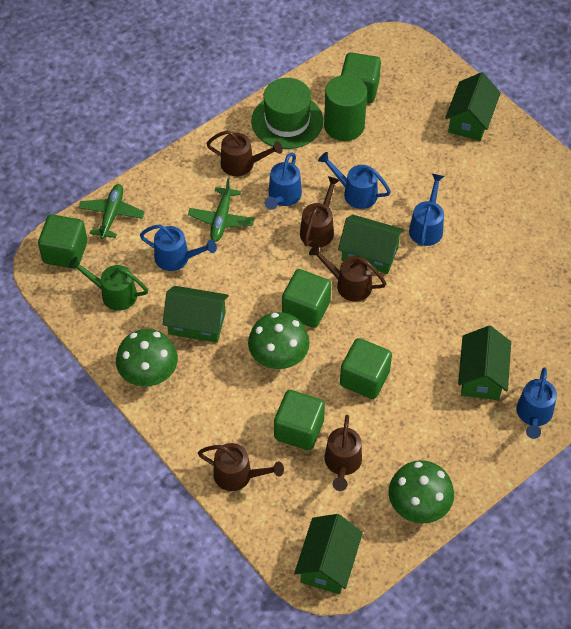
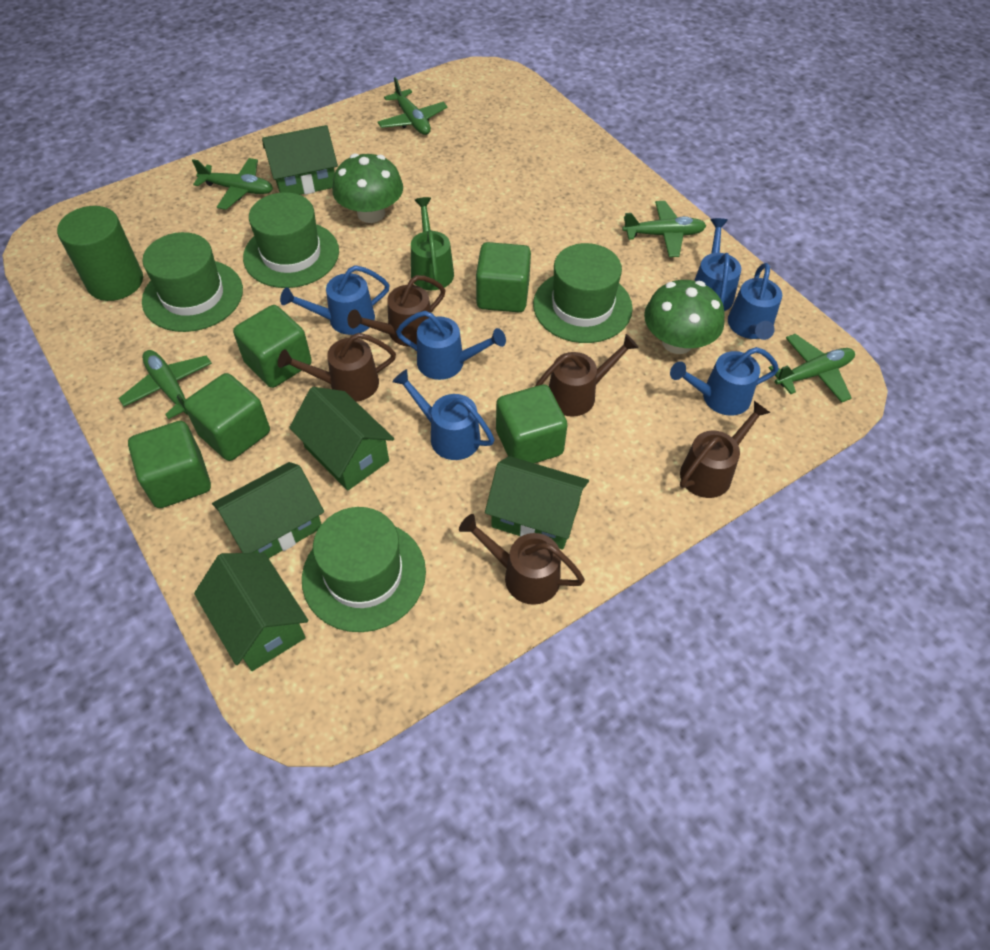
blue watering can: 5 -> 6
green hat: 1 -> 4
green mushroom: 3 -> 2
green plane: 2 -> 5

